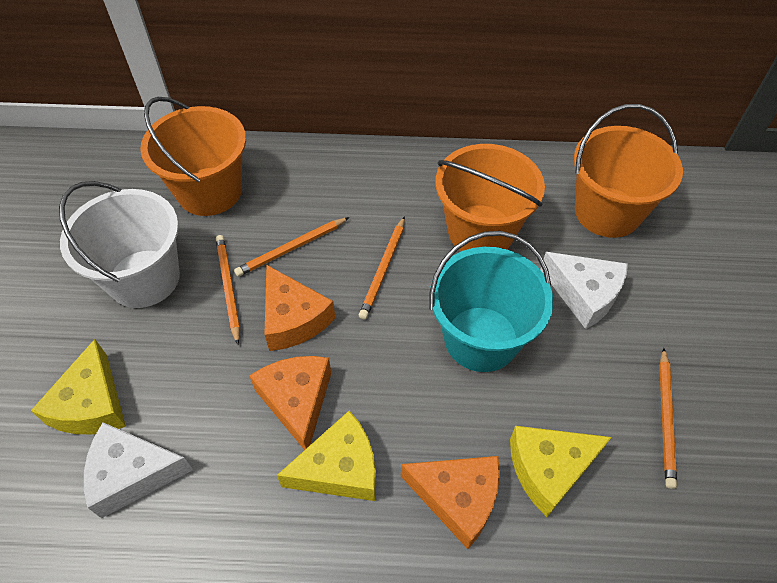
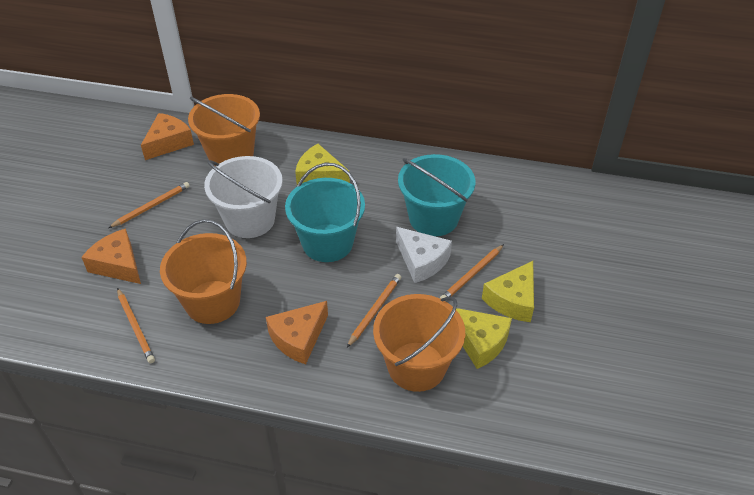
turquoise bucket: 1 -> 2
white cheese: 2 -> 1

